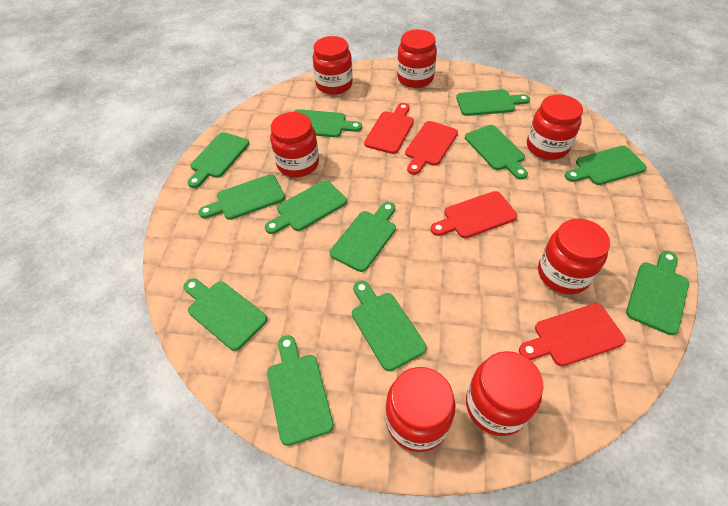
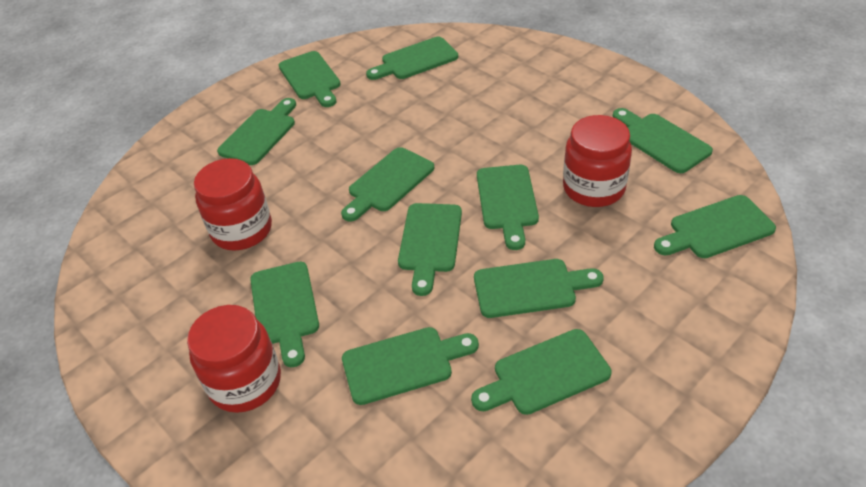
red cutting board: 4 -> 0
red jar: 7 -> 3

